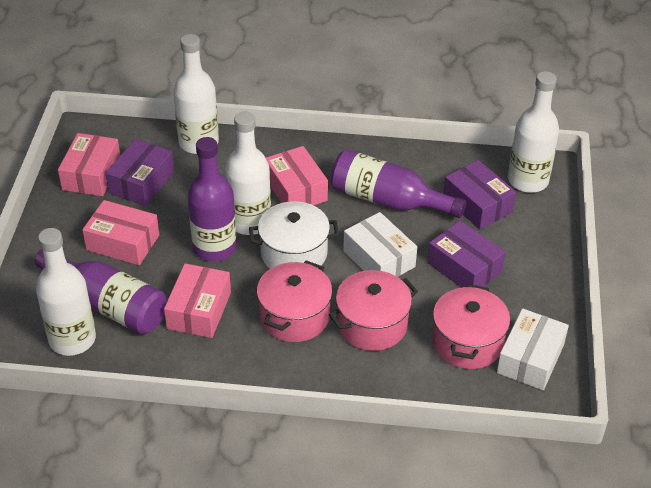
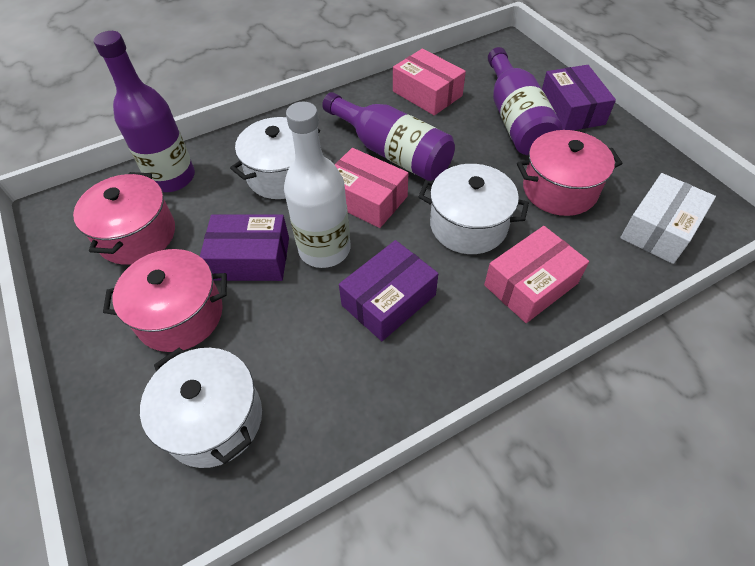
pink box: 4 -> 3
white bottle: 4 -> 1
white box: 2 -> 1
white pot: 1 -> 3

